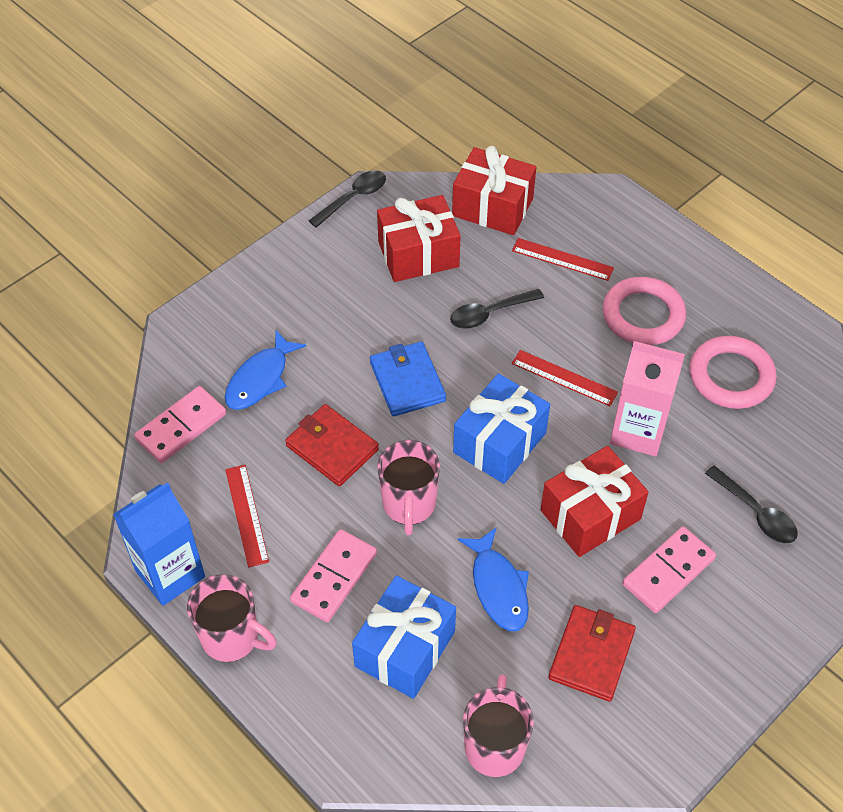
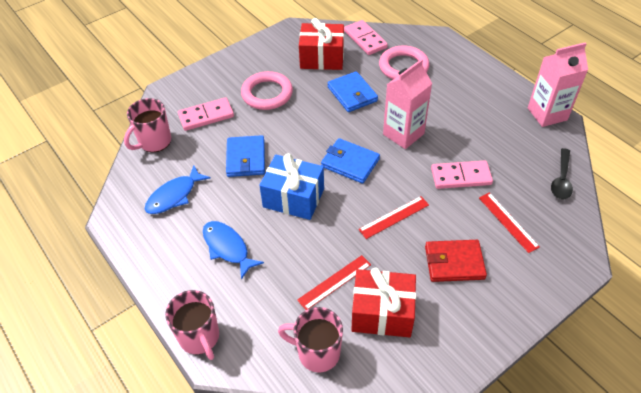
black spoon: 3 -> 1
blue carton: 1 -> 0
blue gift: 2 -> 1
blue wallet: 1 -> 3
pink carton: 1 -> 2
red gift: 3 -> 2
red wallet: 2 -> 1

